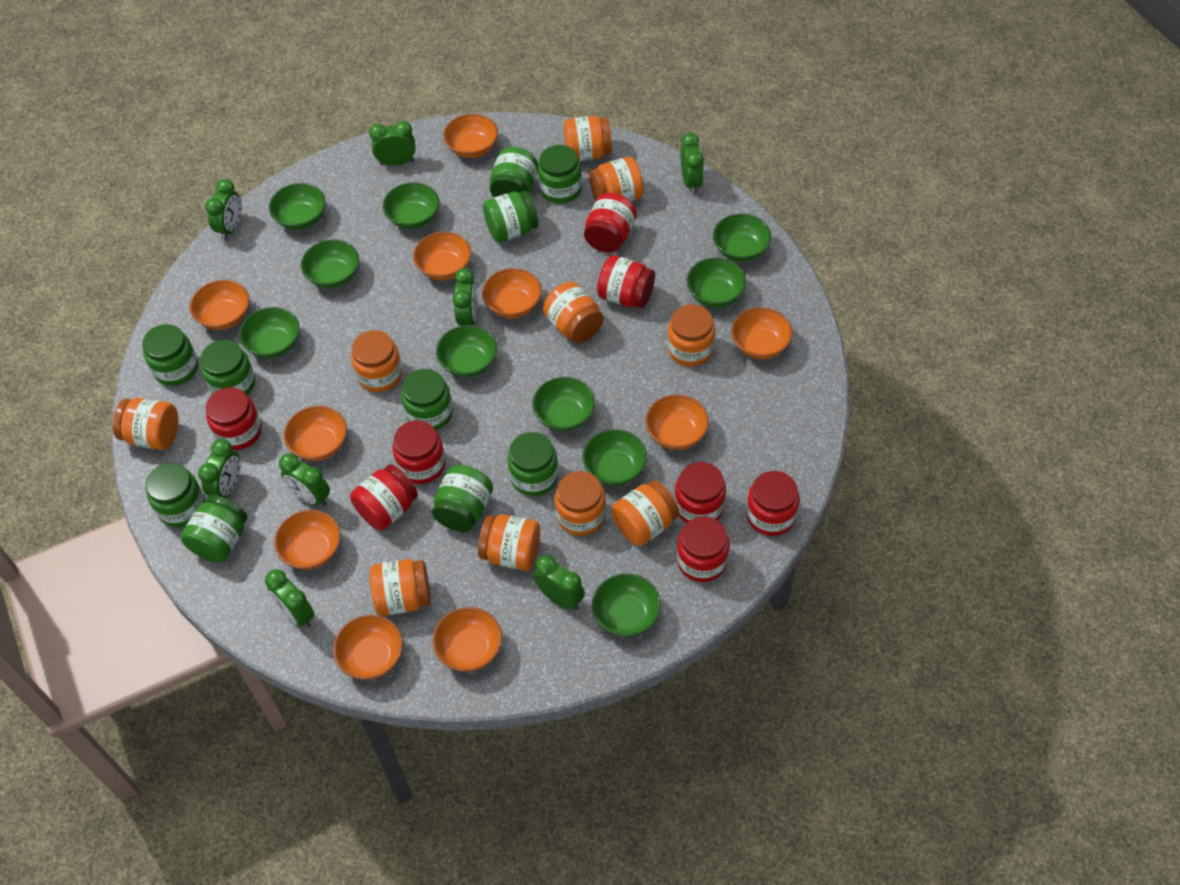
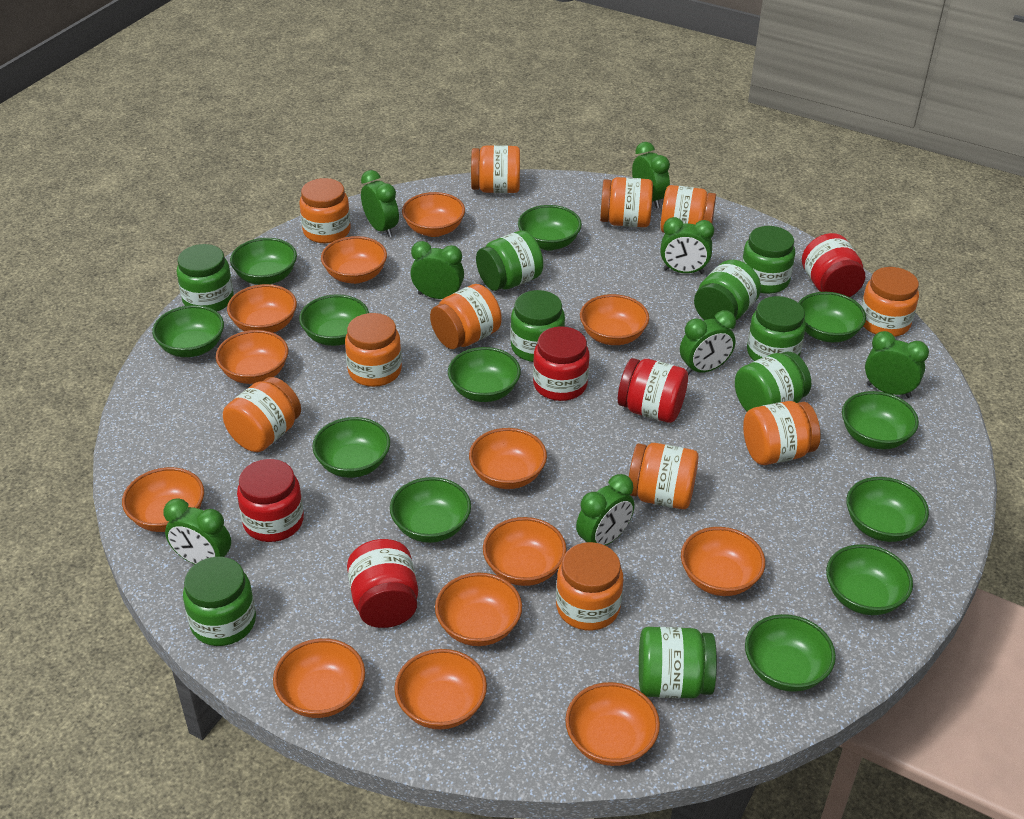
green bowl: 10 -> 12
green jar: 10 -> 9
orange bowl: 10 -> 13
orange jar: 10 -> 11
red jar: 8 -> 5

